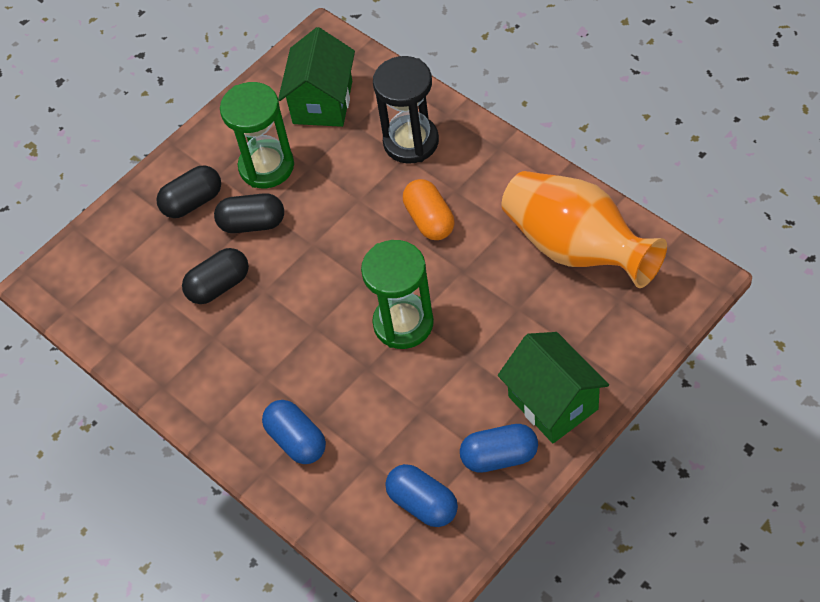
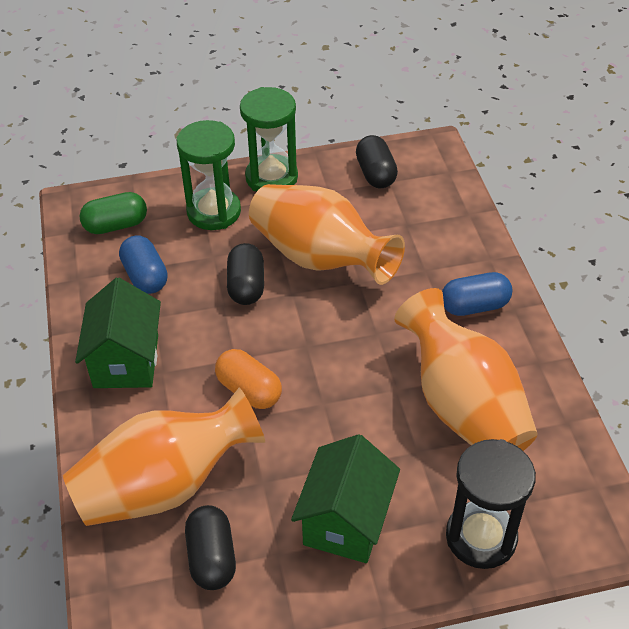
blue capsule: 3 -> 2
green capsule: 0 -> 1
orange vase: 1 -> 3

